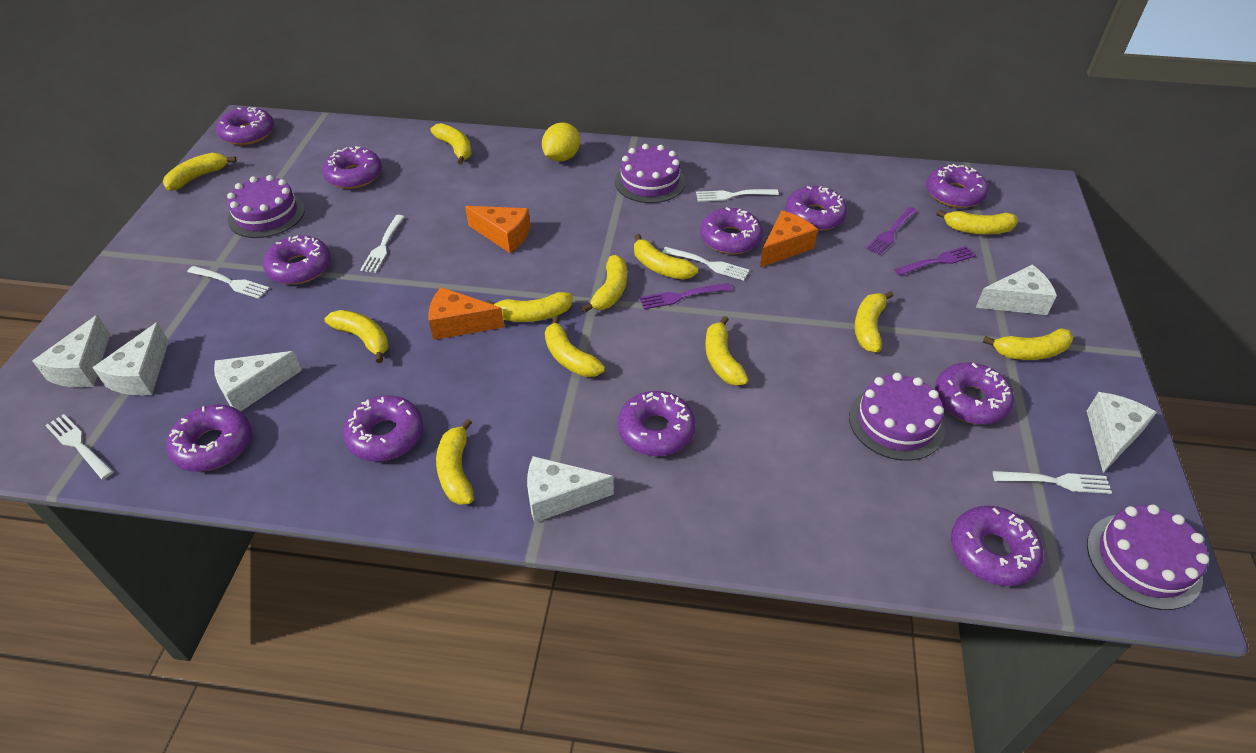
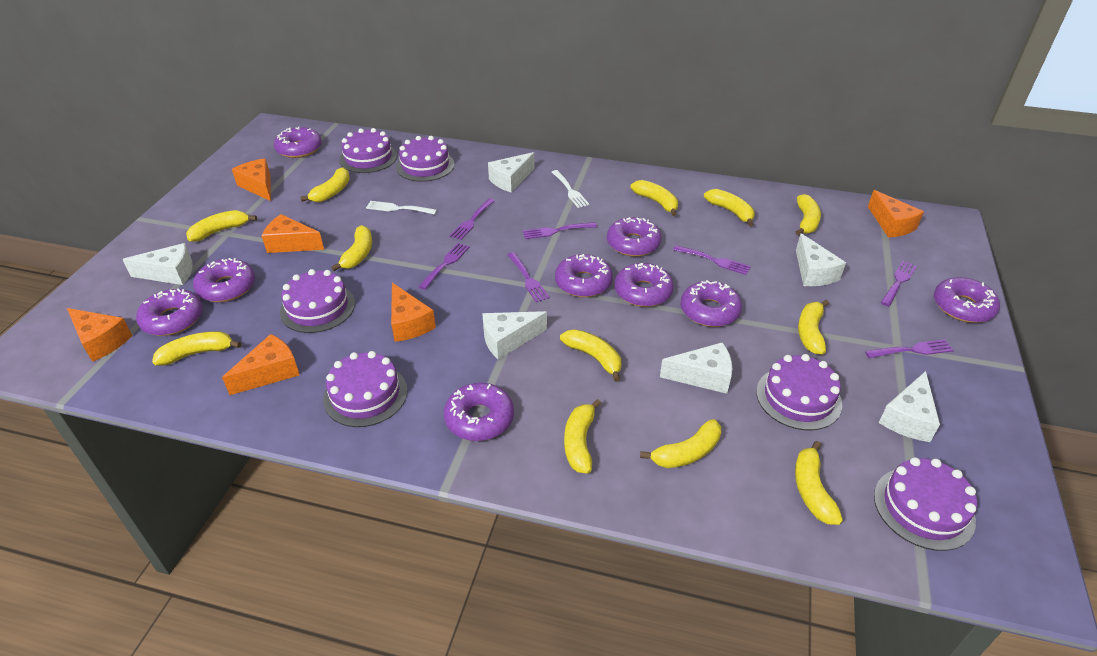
orange cheese: 3 -> 6
purple cake: 4 -> 6
purple donut: 11 -> 9
purple fork: 3 -> 7
white fork: 6 -> 2
yellow lemon: 1 -> 0

